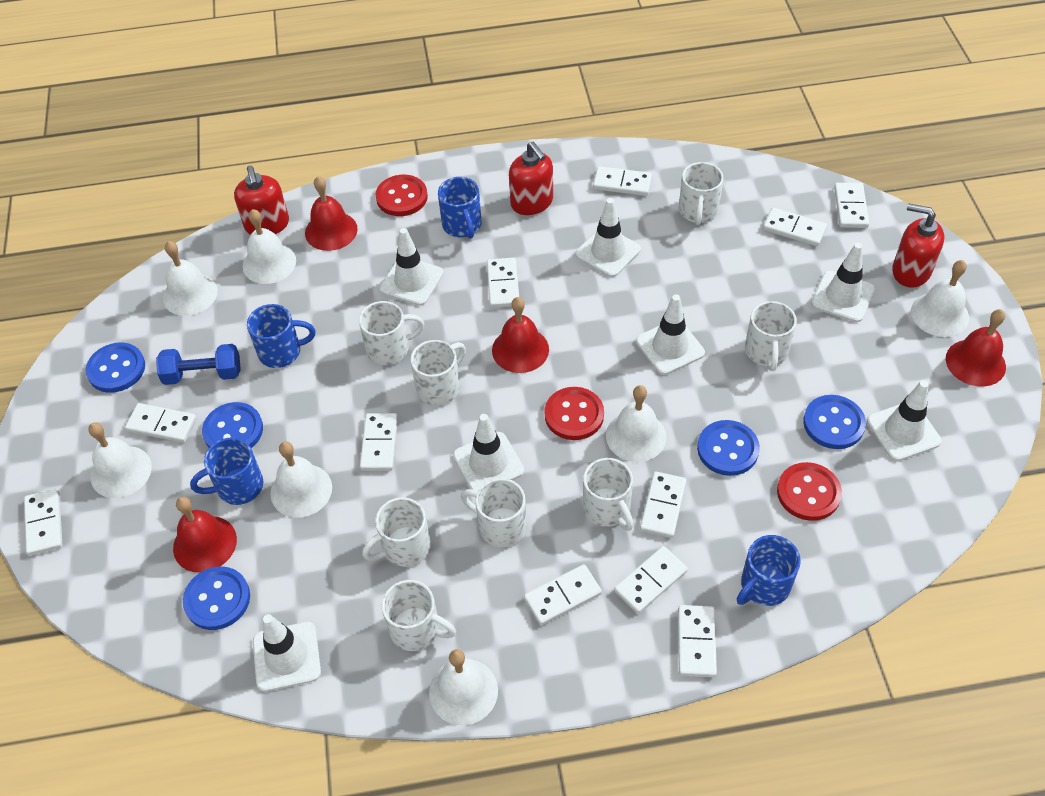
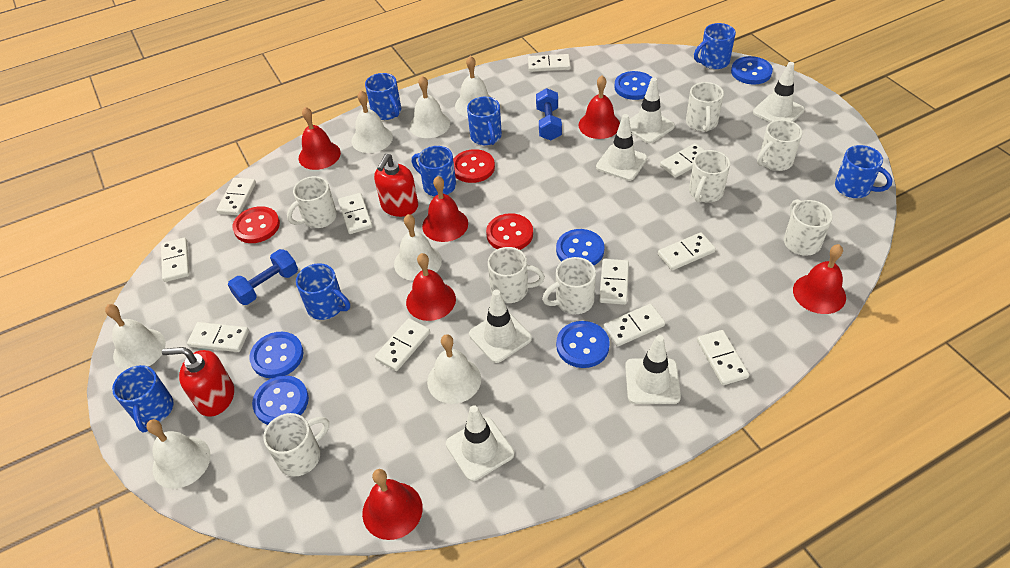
blue button: 5 -> 6
blue dumbbell: 1 -> 2
blue mug: 4 -> 7
red bell: 4 -> 6
red soap dispenser: 3 -> 2
white traffic cone: 7 -> 6

